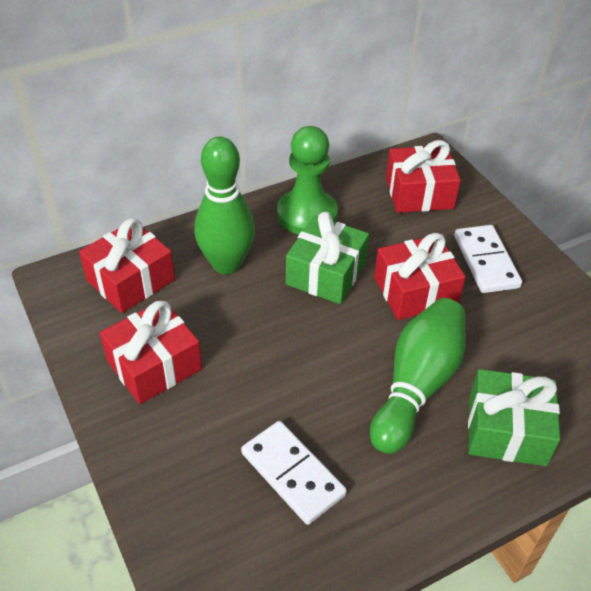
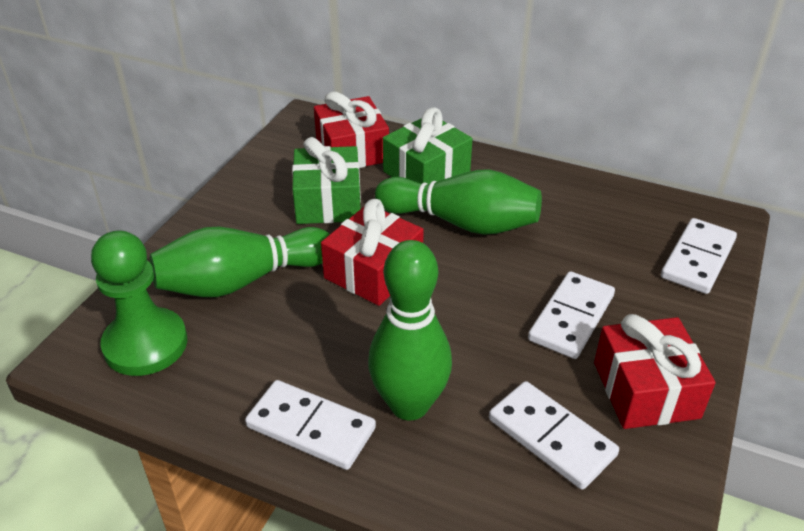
green bowling pin: 2 -> 3
red gift: 4 -> 3
white domino: 2 -> 4

